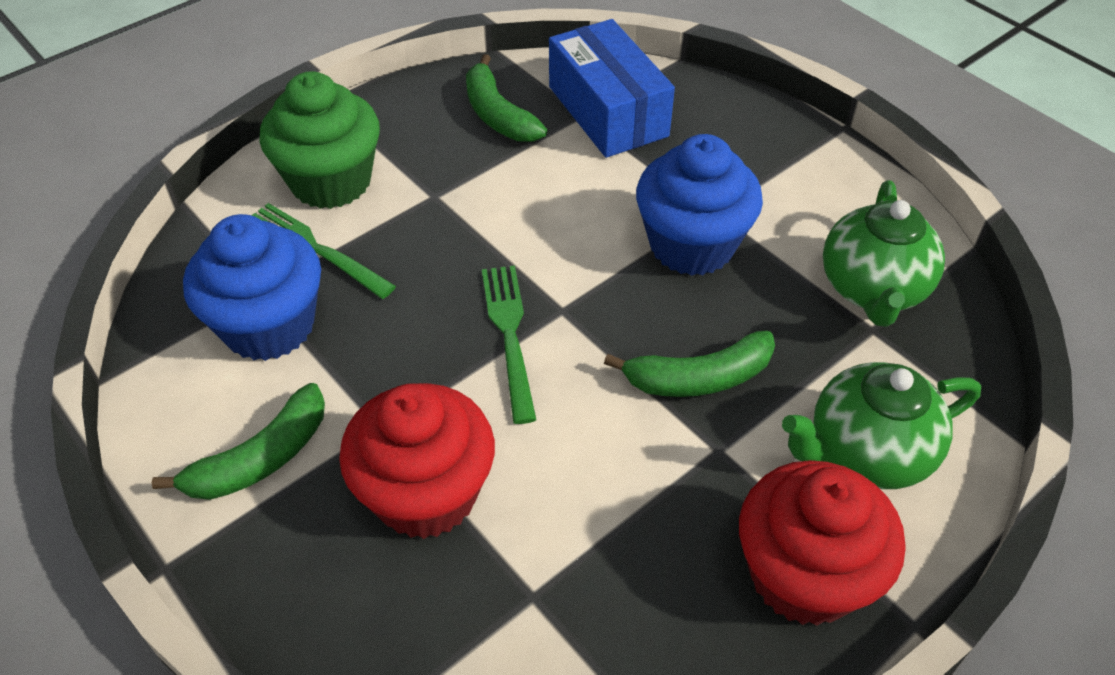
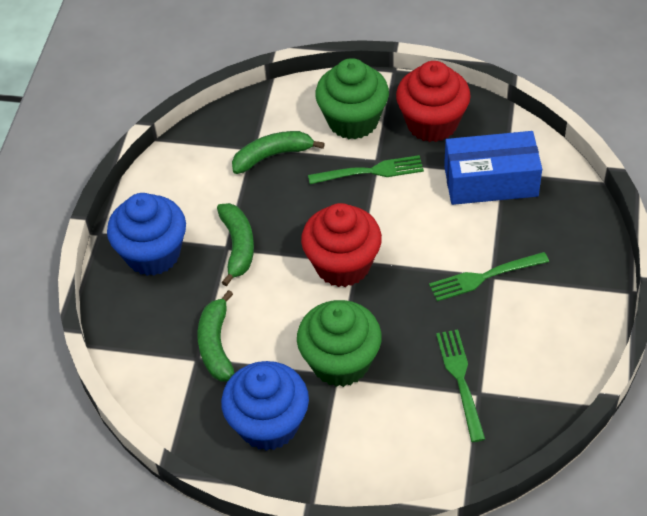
green cupcake: 1 -> 2
green fork: 2 -> 3
green teapot: 2 -> 0

